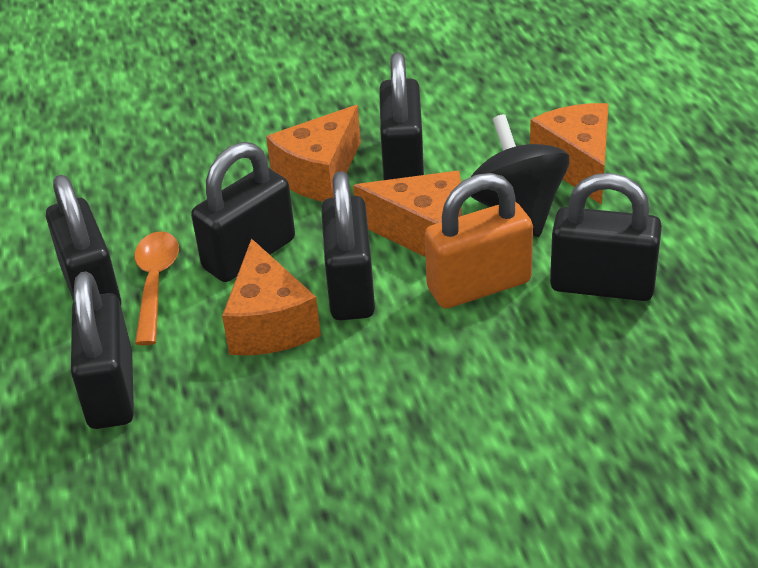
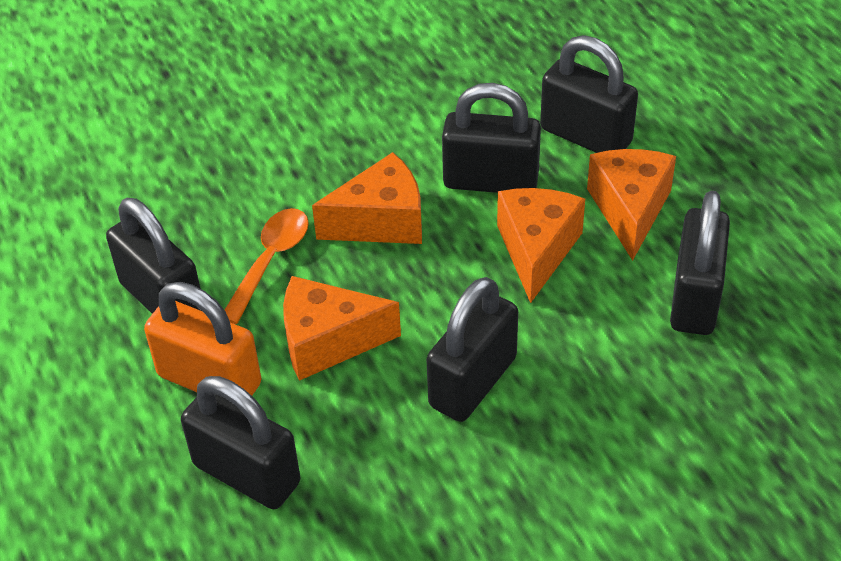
black spinning top: 1 -> 0

